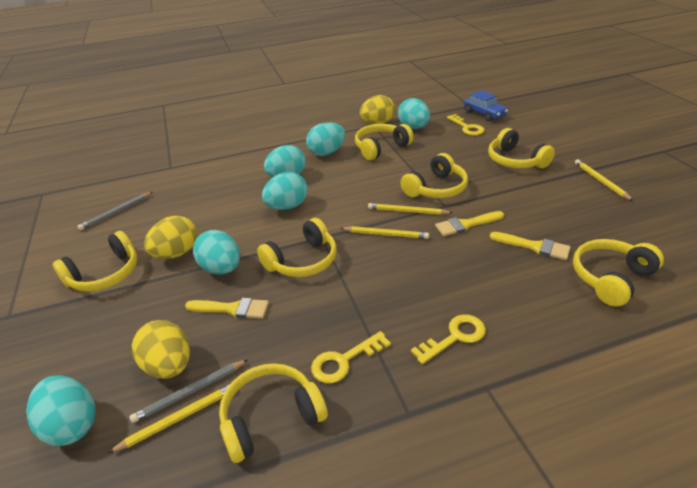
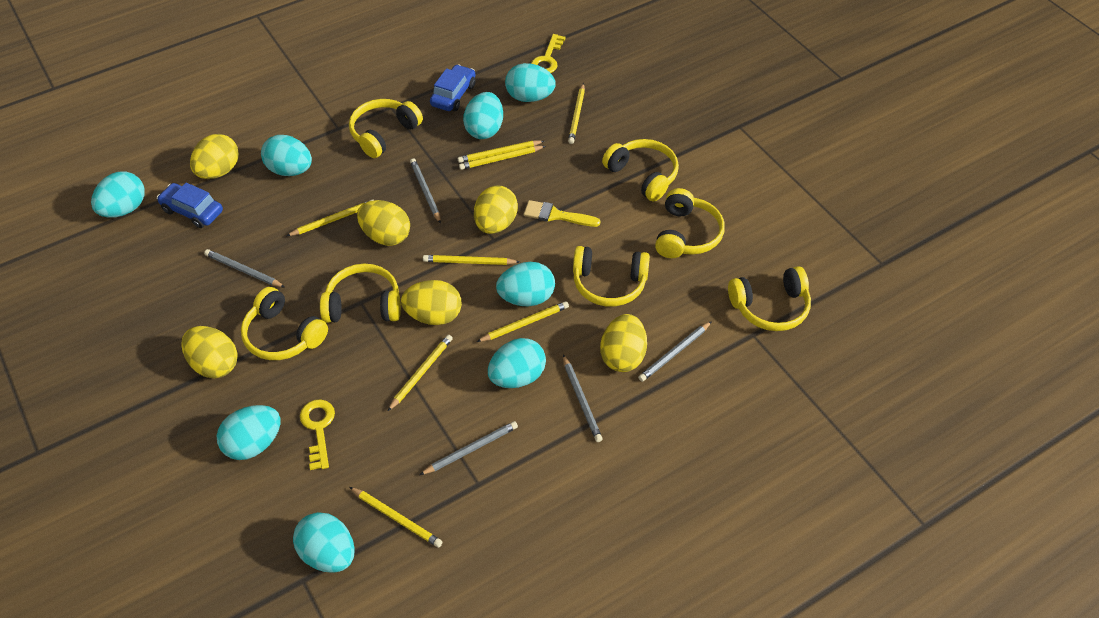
blue car: 1 -> 2
grey pencil: 2 -> 5
turquoise egg: 6 -> 8
yellow brush: 3 -> 1
yellow egg: 3 -> 6
yellow key: 3 -> 2
yellow pencil: 4 -> 8

